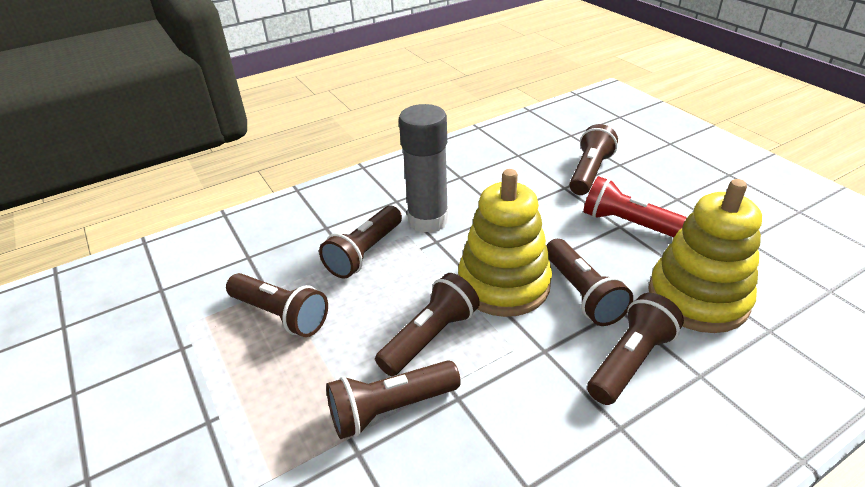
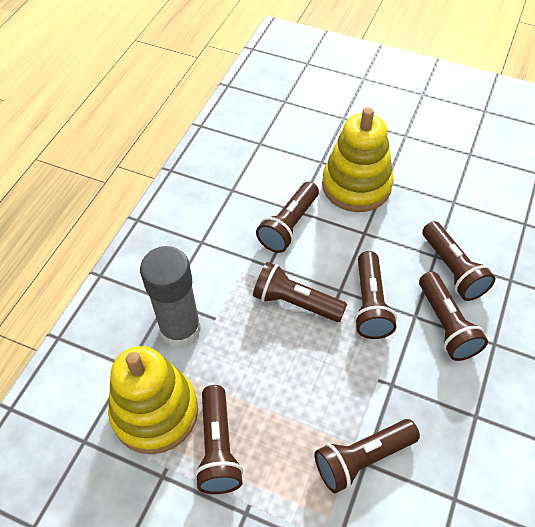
red flashlight: 1 -> 0

